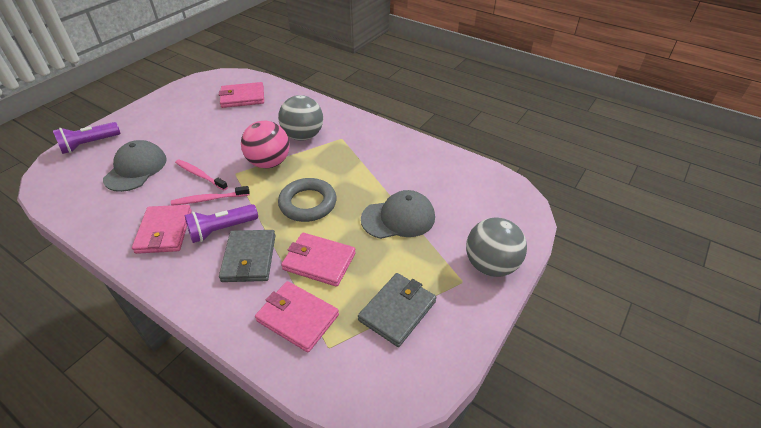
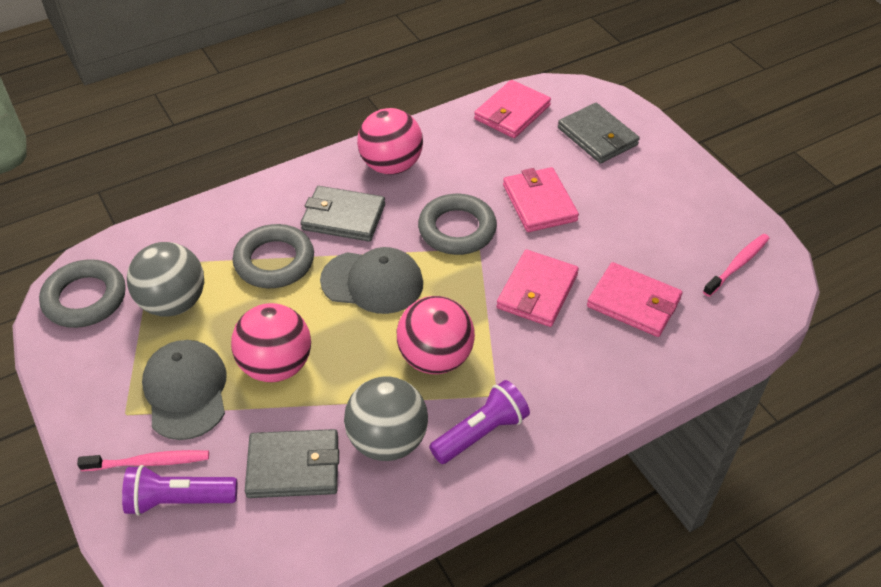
grey ring: 1 -> 3
grey wallet: 2 -> 3
pink ball: 1 -> 3

